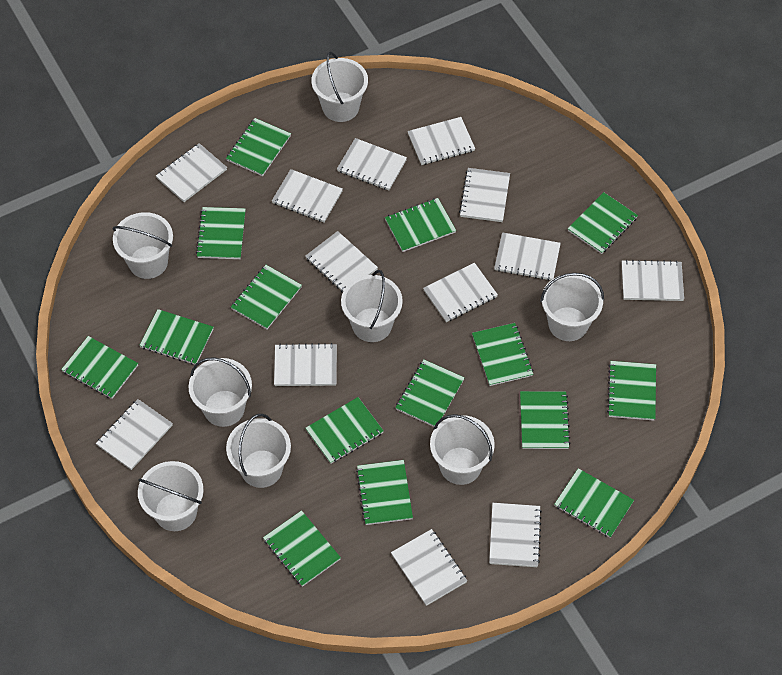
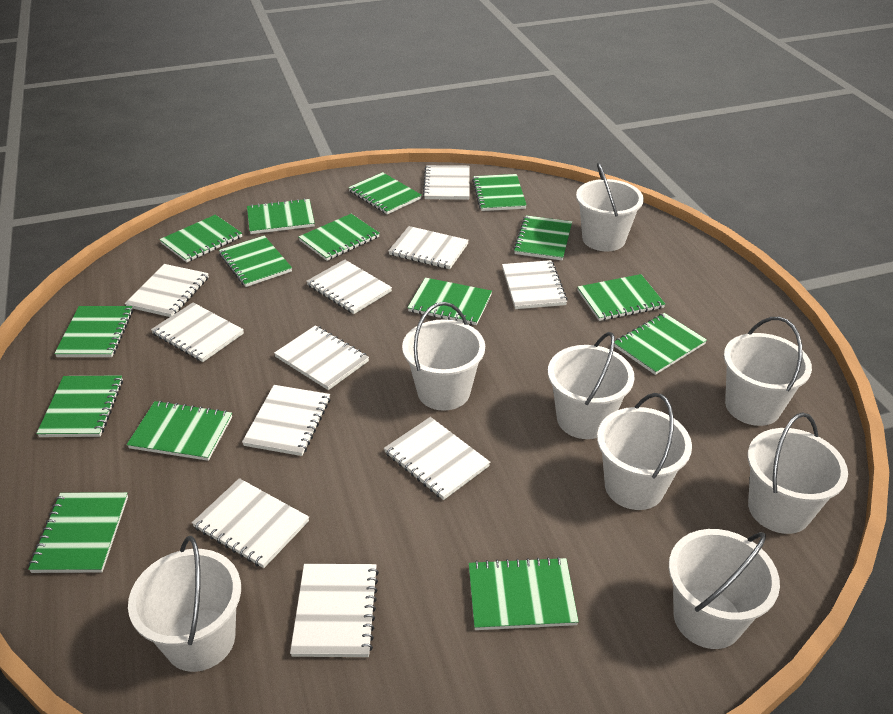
white notebook: 13 -> 11

